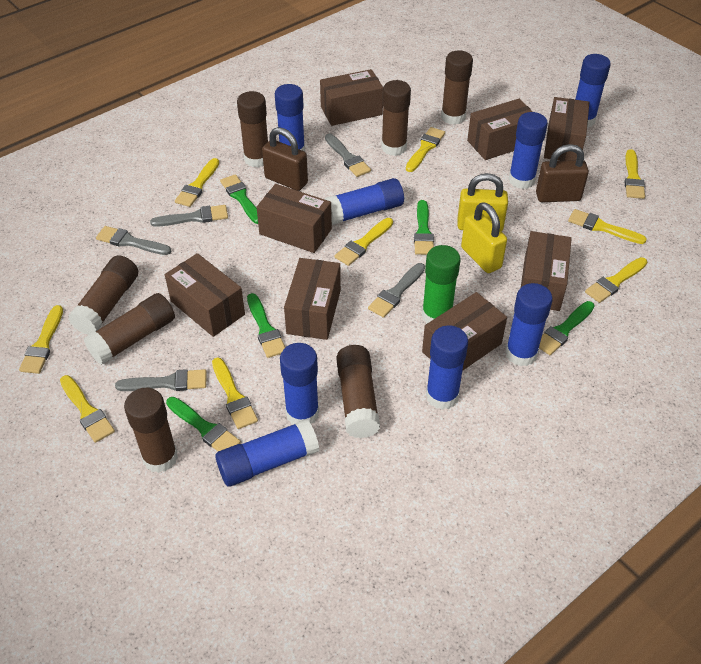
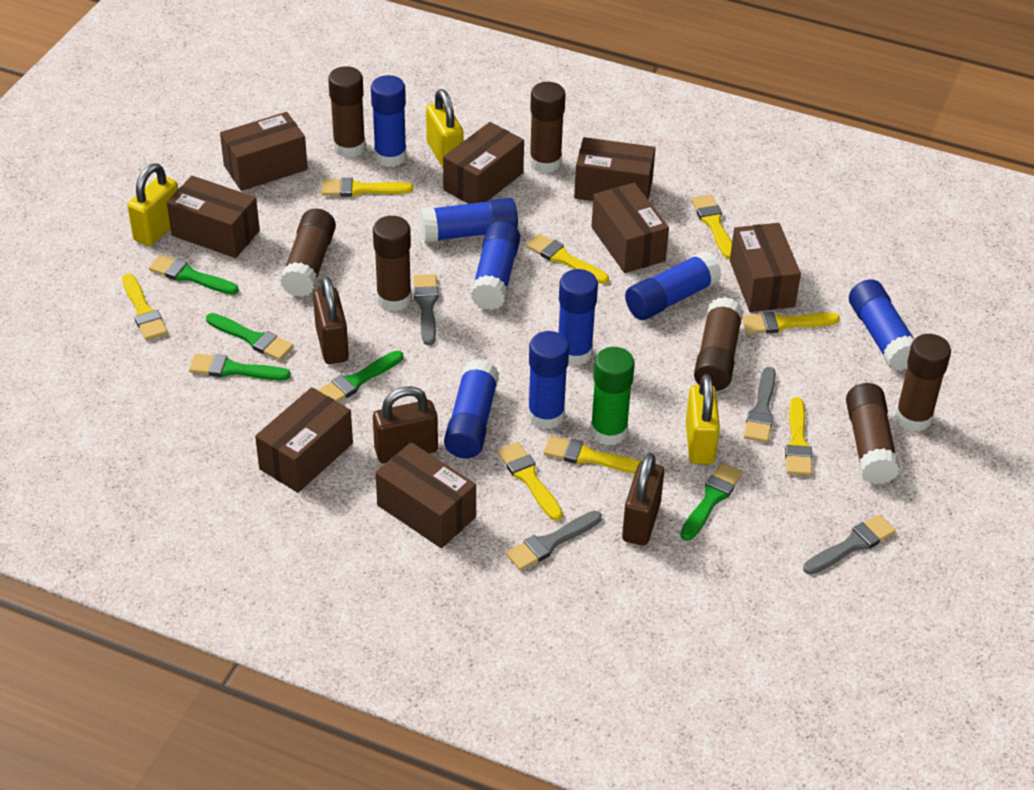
brown padlock: 2 -> 3
grey brush: 5 -> 4
yellow brush: 9 -> 8
yellow padlock: 2 -> 3

